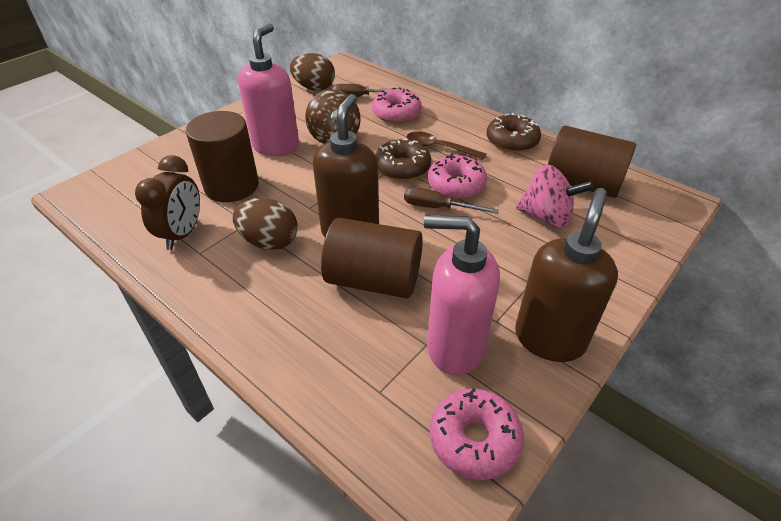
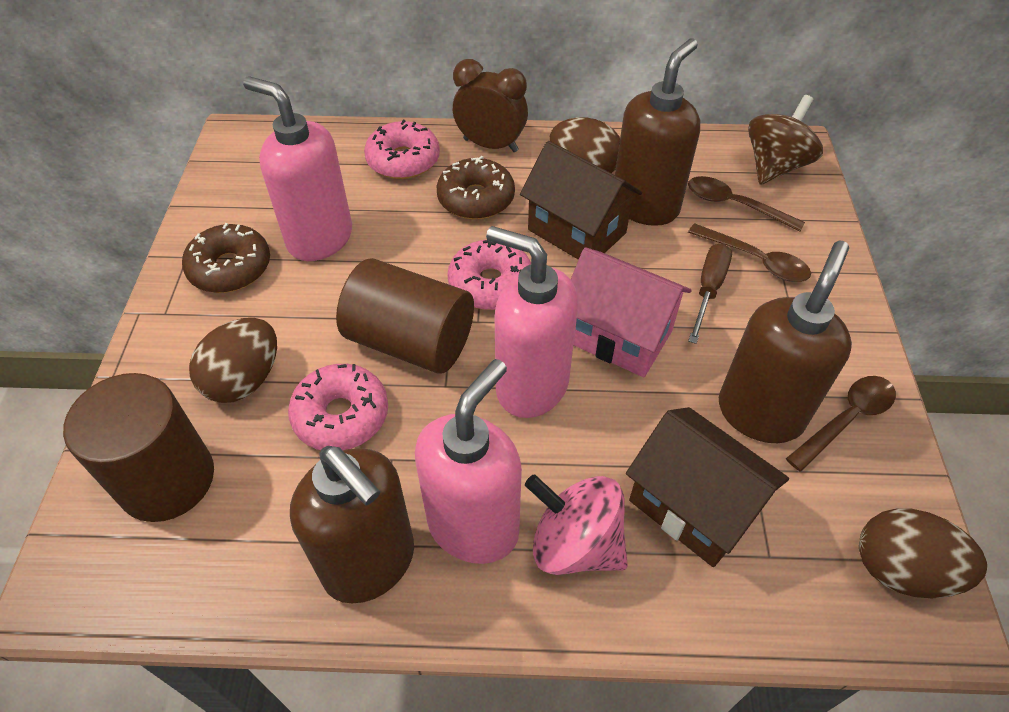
brown cylinder: 3 -> 2
brown egg: 2 -> 3
brown house: 0 -> 2
brown screwdriver: 2 -> 1
brown soap dispenser: 2 -> 3
brown spoon: 1 -> 3
pink house: 0 -> 1
pink soap dispenser: 2 -> 3

